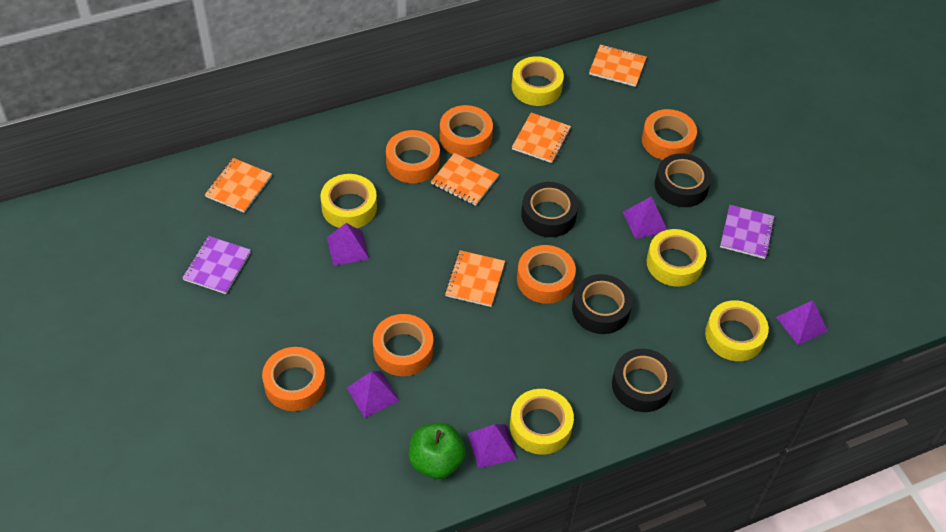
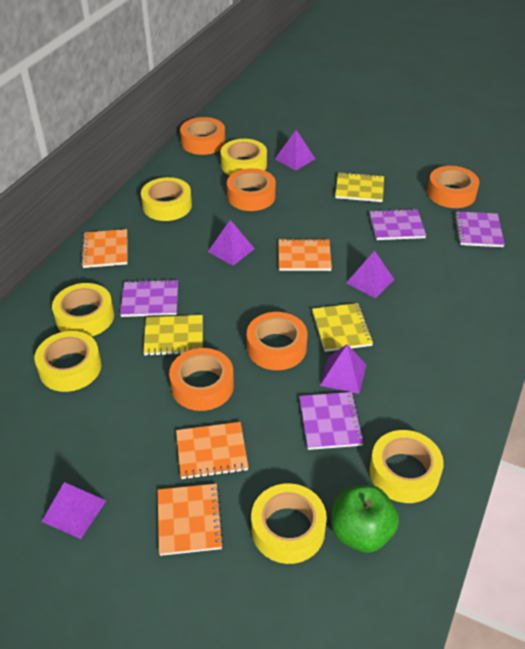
black tape: 4 -> 0
orange notebook: 5 -> 4
orange tape: 6 -> 5
purple notebook: 2 -> 4
yellow notebook: 0 -> 3
yellow tape: 5 -> 6

